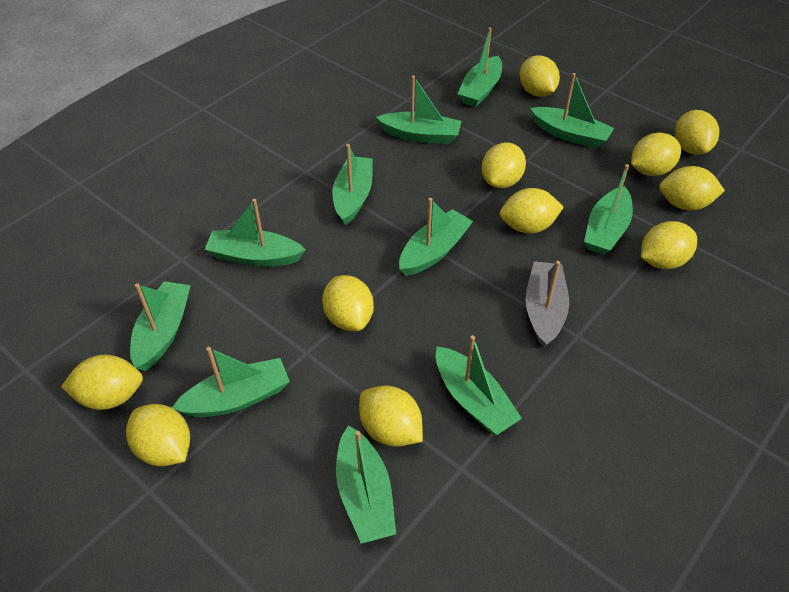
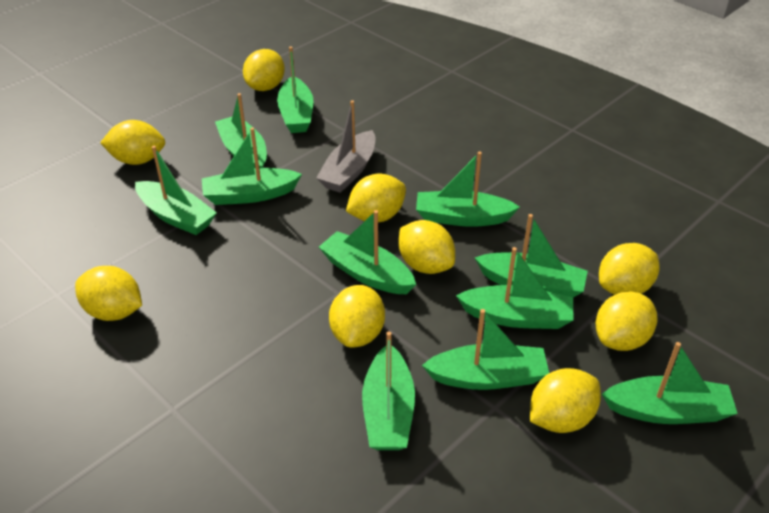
yellow lemon: 11 -> 9

